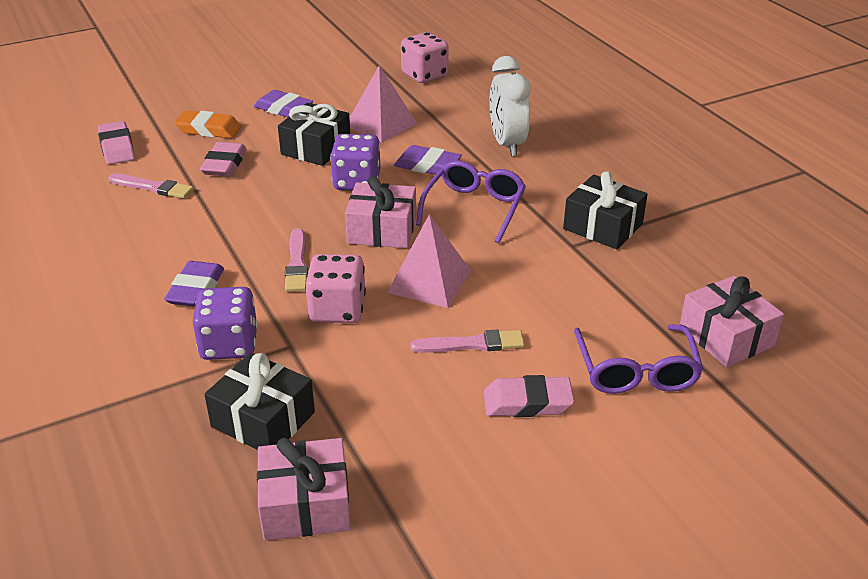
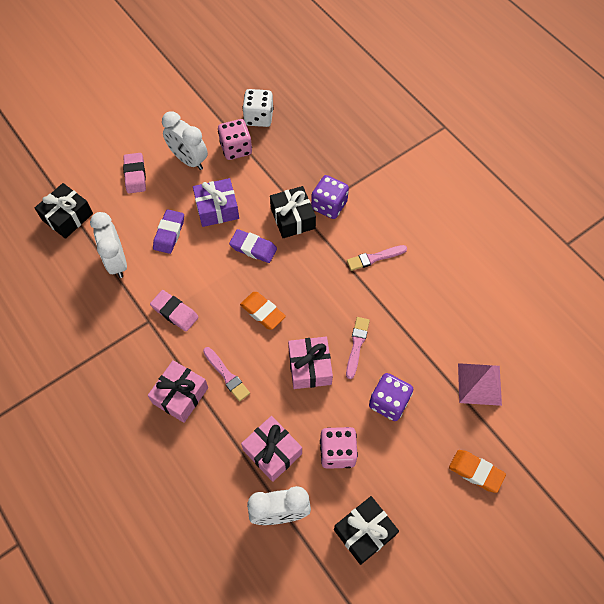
orange eraser: 1 -> 2
pink eraser: 3 -> 2
pink pyramid: 2 -> 1
purple eraser: 3 -> 2
purple gift: 0 -> 1
purple glasses: 2 -> 0
white clock: 1 -> 3
white dice: 0 -> 1

